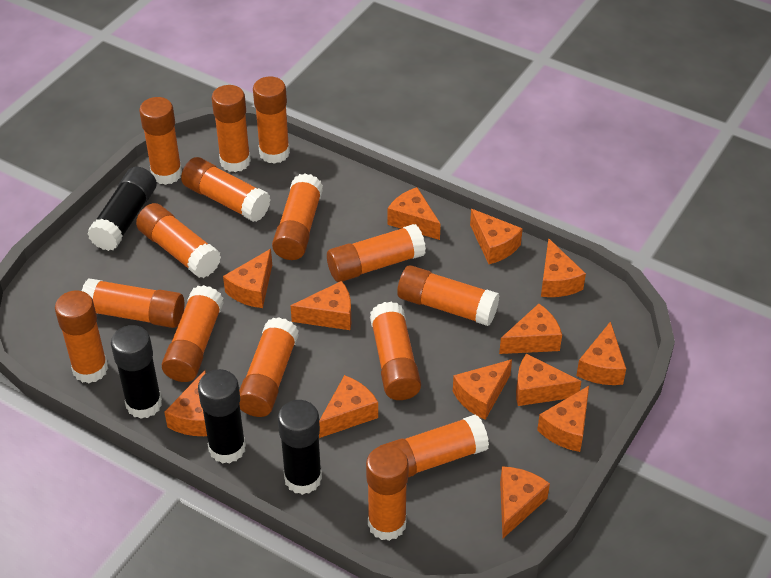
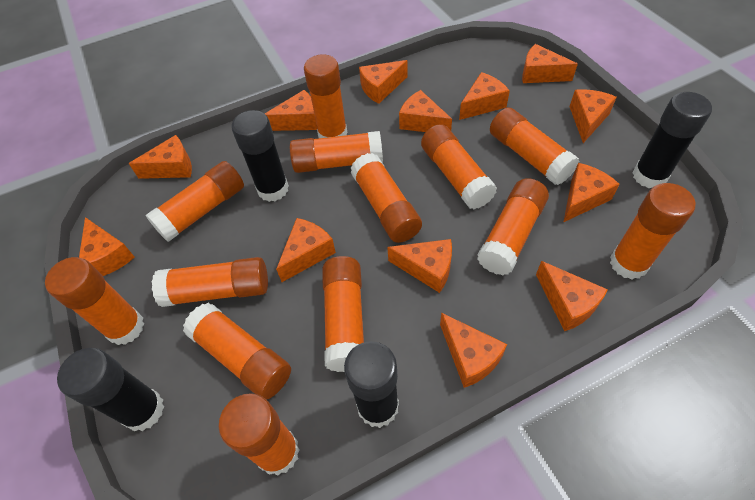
orange glue stick: 15 -> 13

